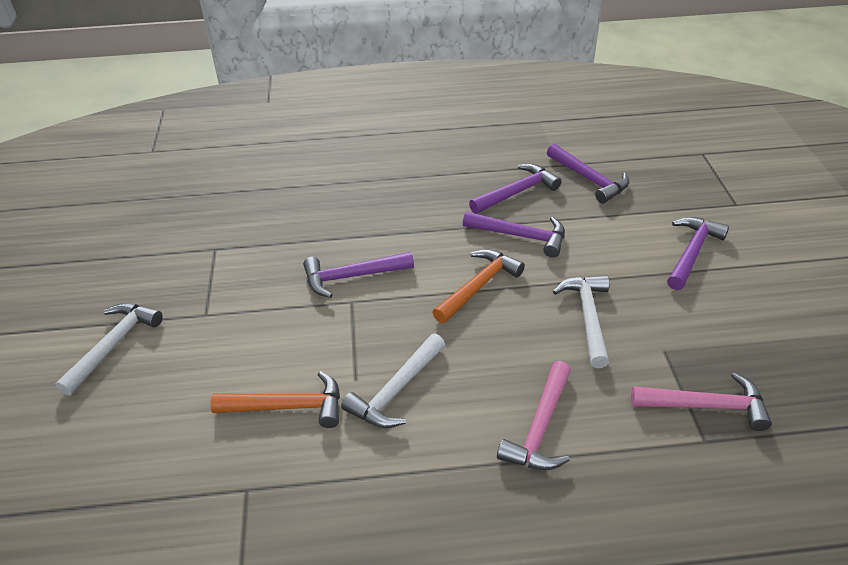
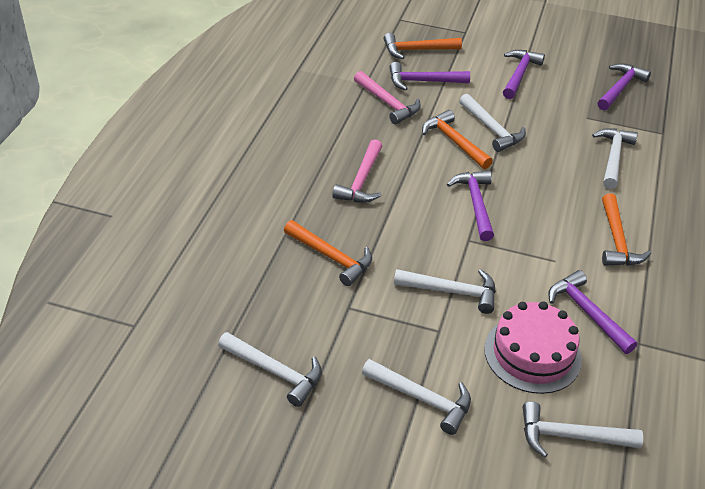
orange hammer: 2 -> 4
pink cake: 0 -> 1
white hammer: 3 -> 6

